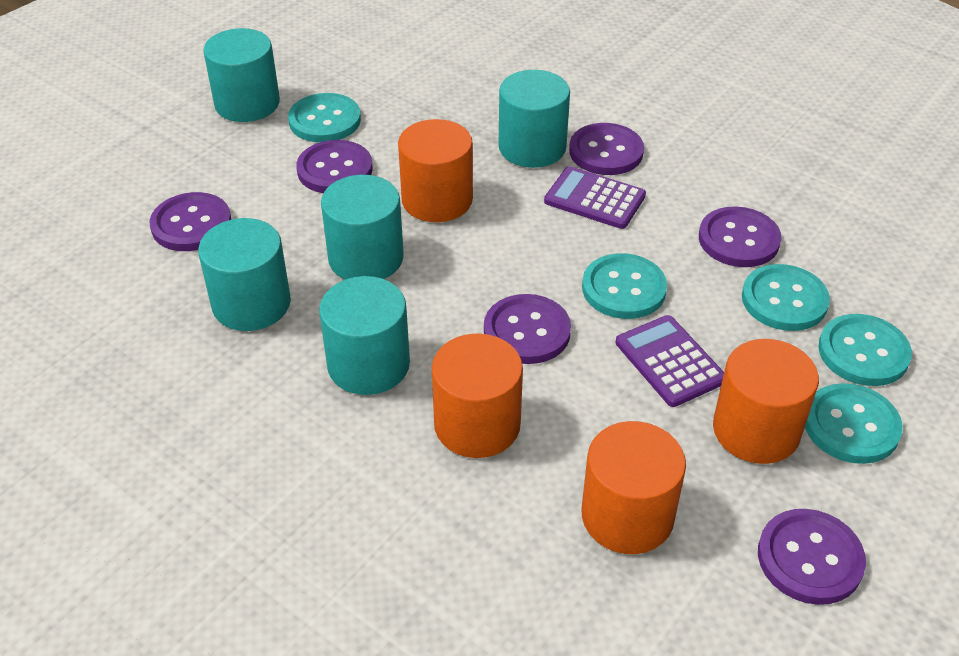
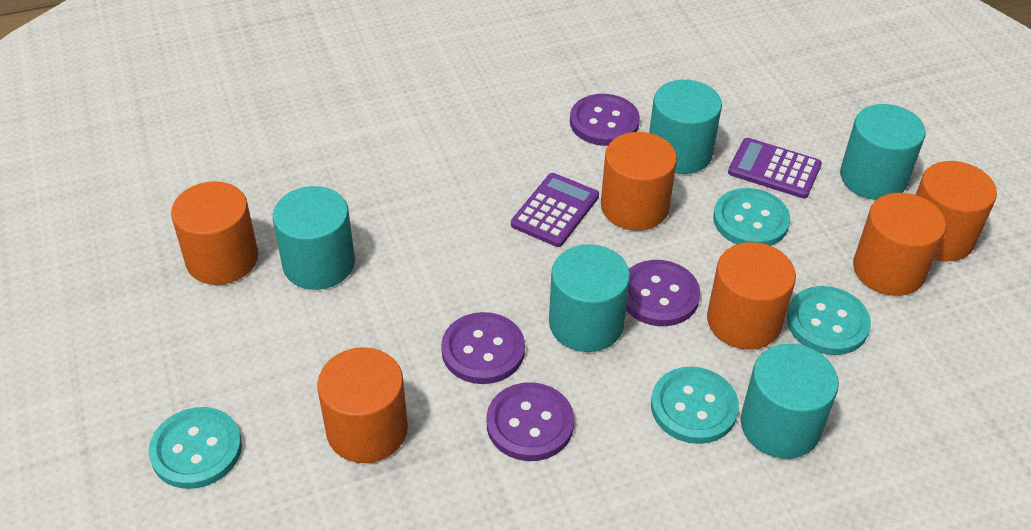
orange cylinder: 4 -> 6
purple button: 6 -> 4
turquoise button: 5 -> 4

